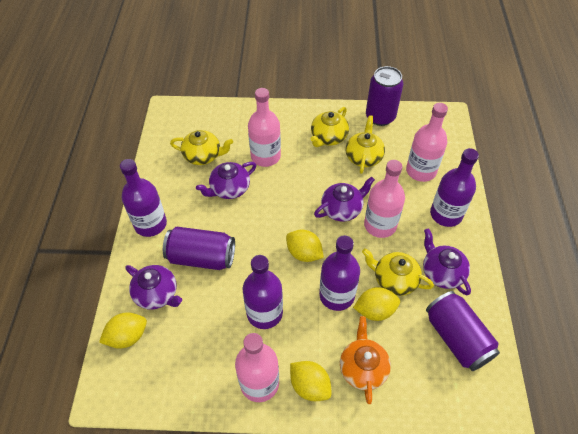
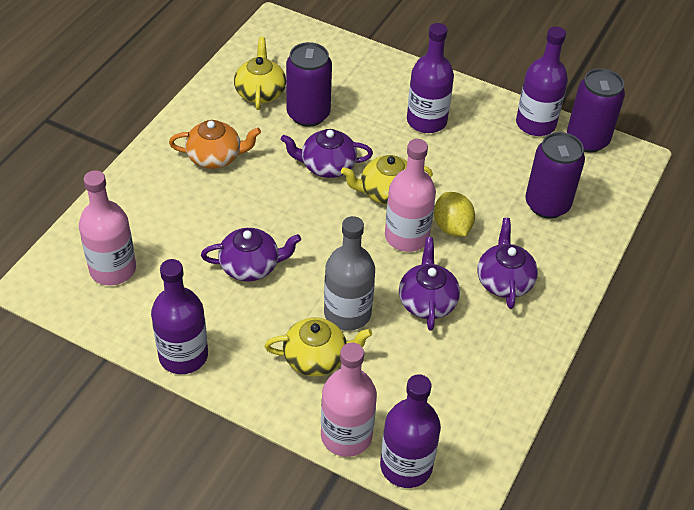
grey bottle: 0 -> 1
pink bottle: 4 -> 3
yellow lemon: 4 -> 1
yellow teapot: 4 -> 3

